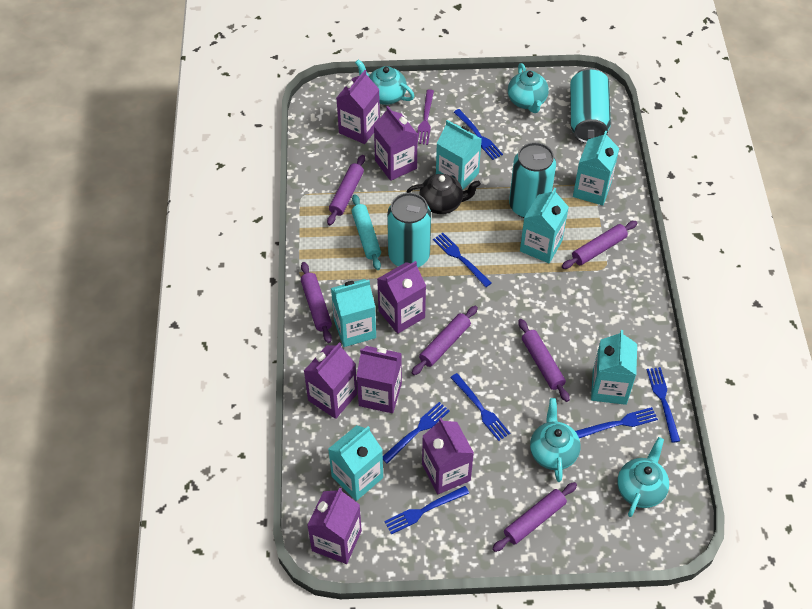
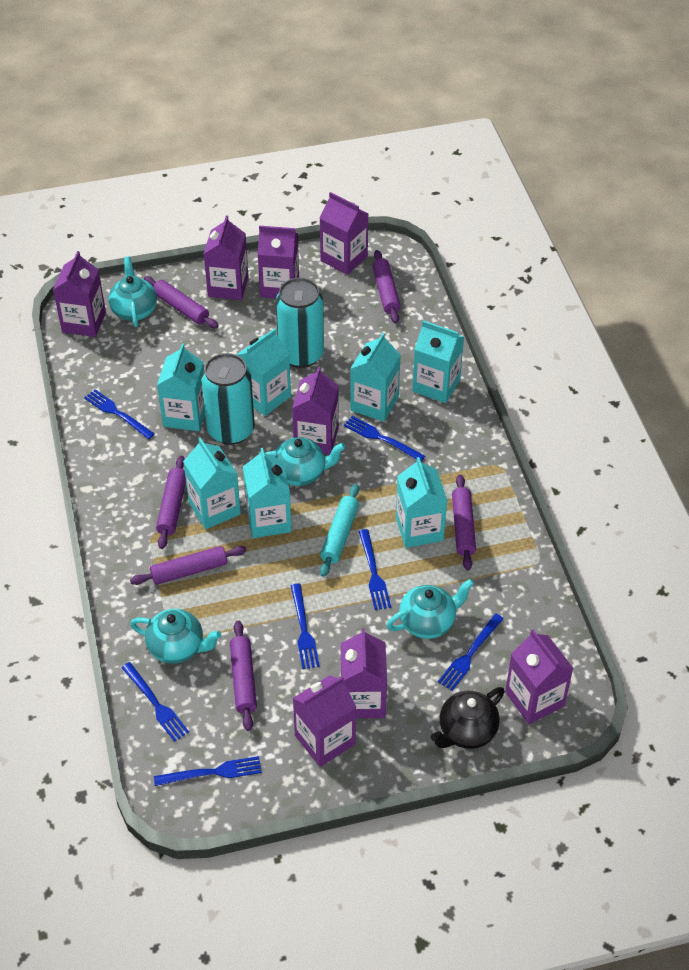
purple carton: 7 -> 8
purple fork: 1 -> 0
turquoise can: 3 -> 2
turquoise carton: 6 -> 7

